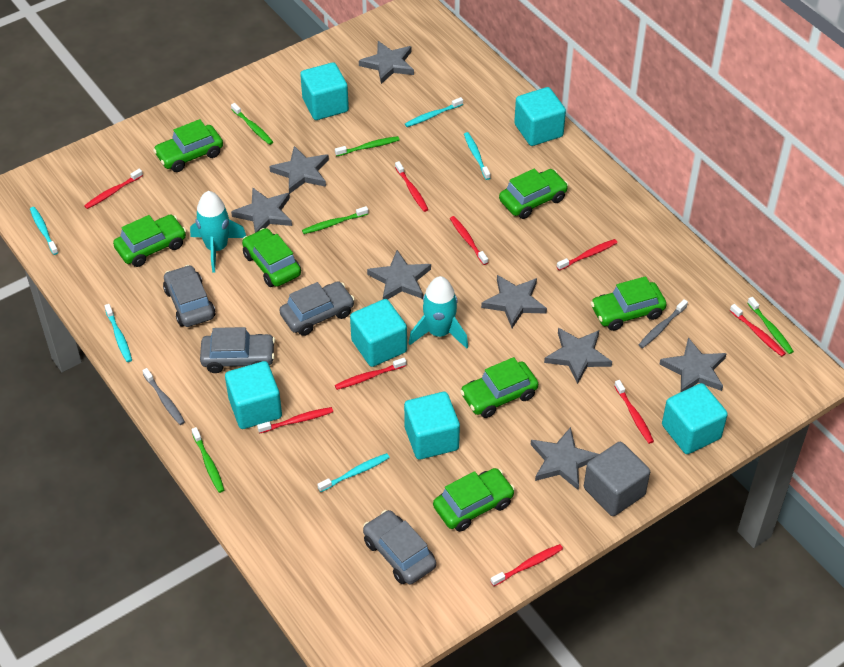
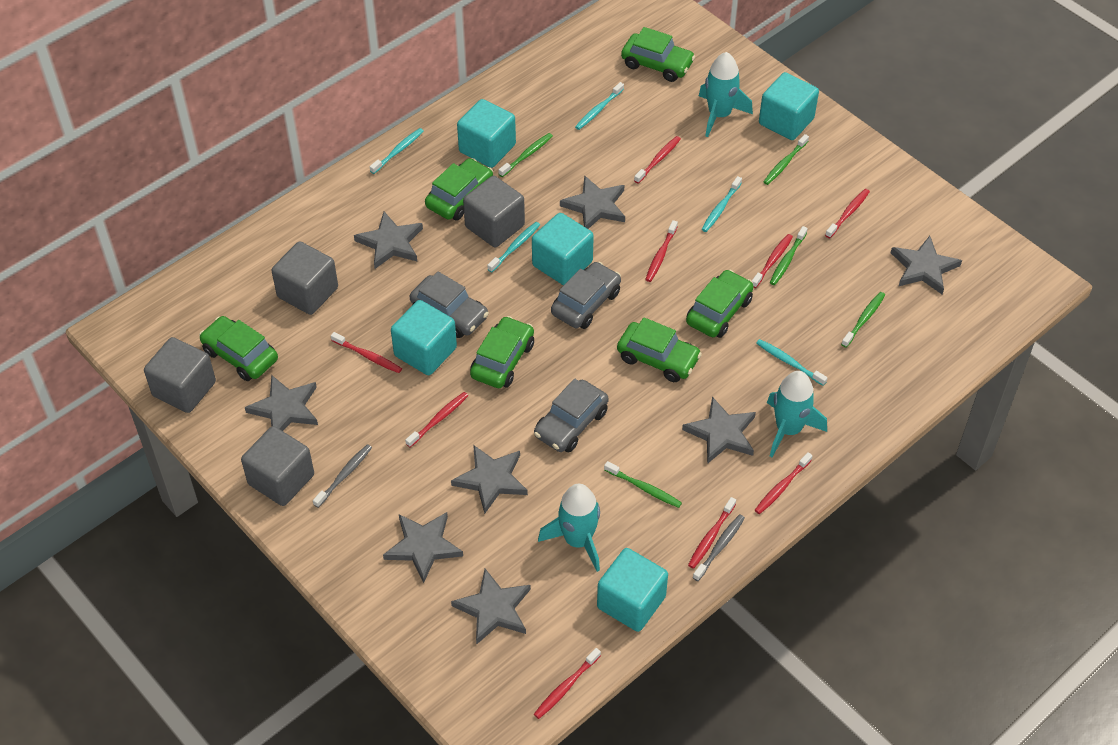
green car: 7 -> 6
grey car: 4 -> 3
grey cube: 1 -> 4
turquoise cube: 6 -> 5
turquoise rocket: 2 -> 3

